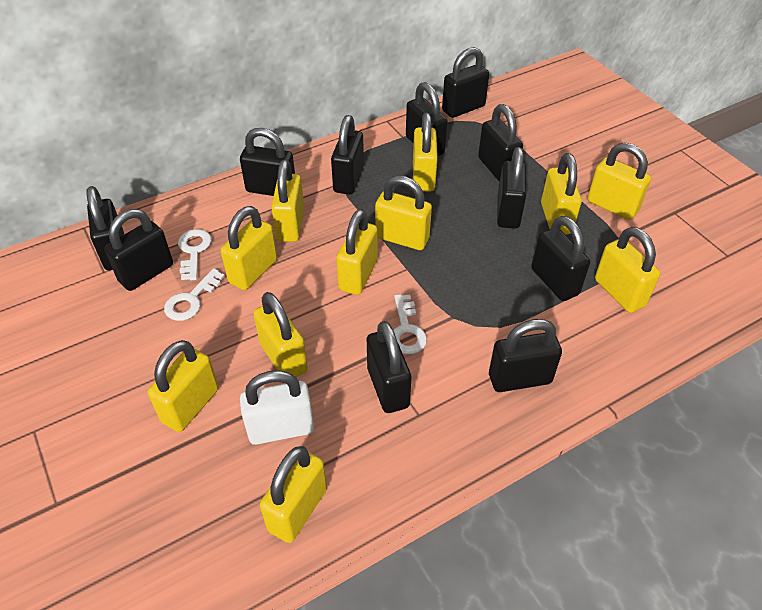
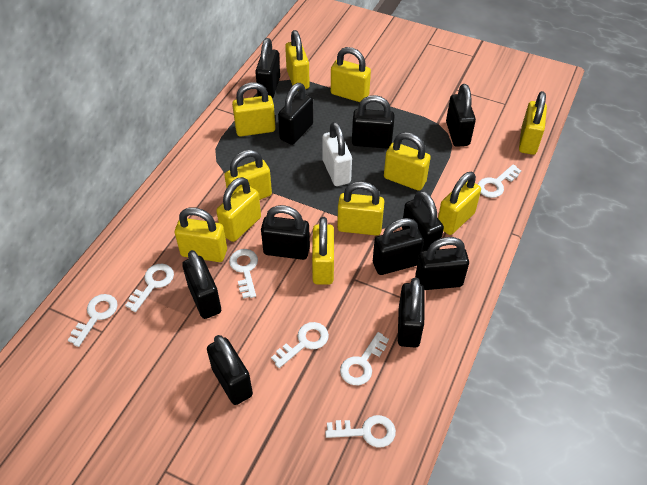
white key: 3 -> 7

